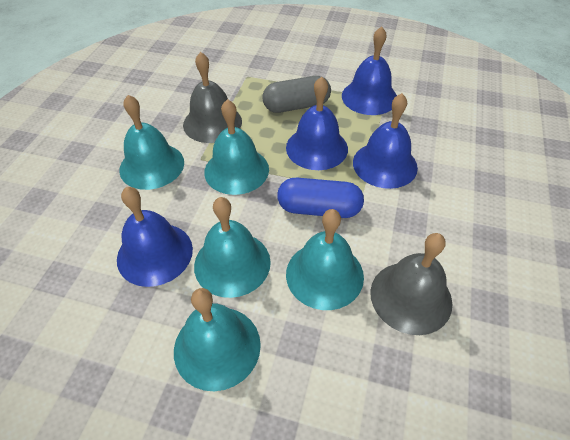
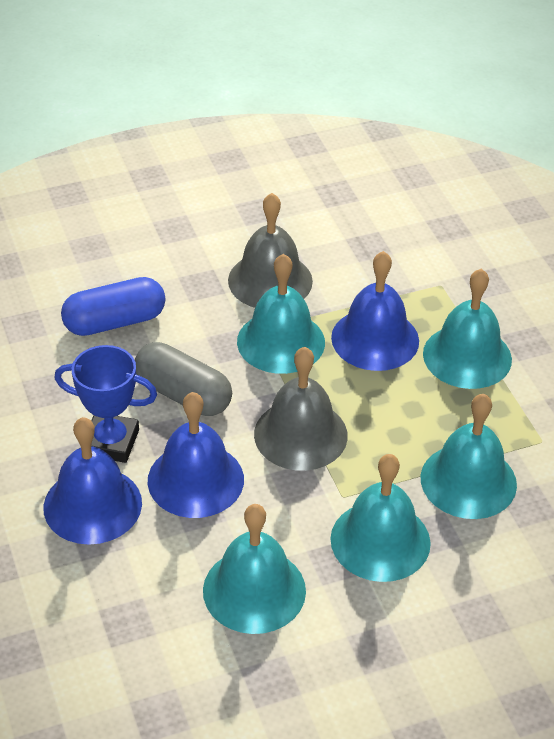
blue bell: 4 -> 3
blue trophy: 0 -> 1

